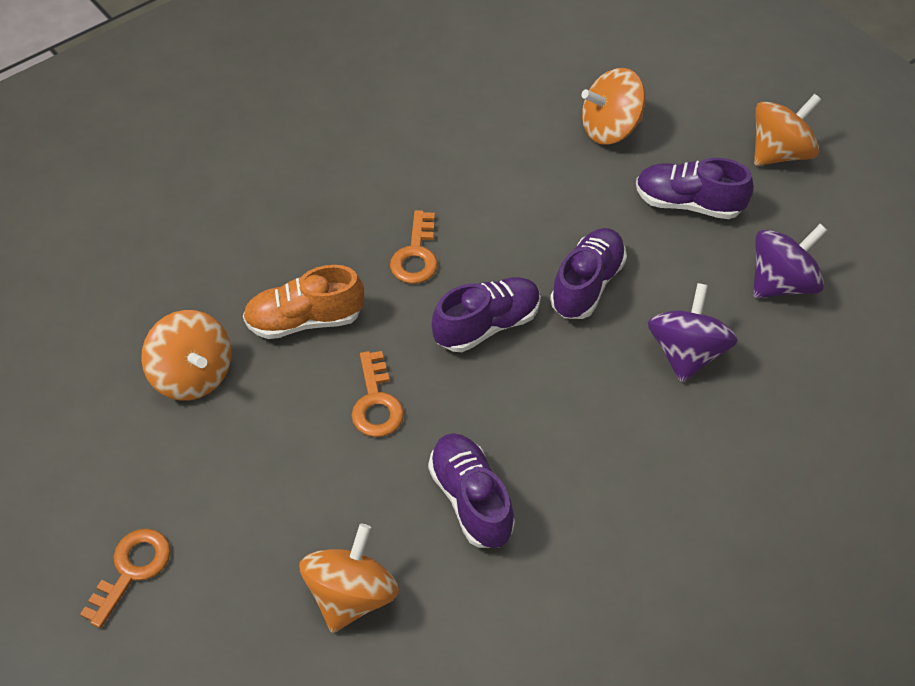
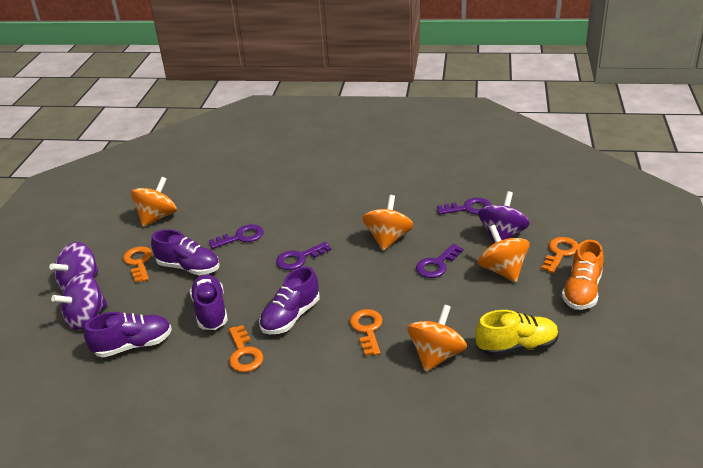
orange key: 3 -> 4
purple key: 0 -> 4
purple spinning top: 2 -> 3
yellow shoe: 0 -> 1

